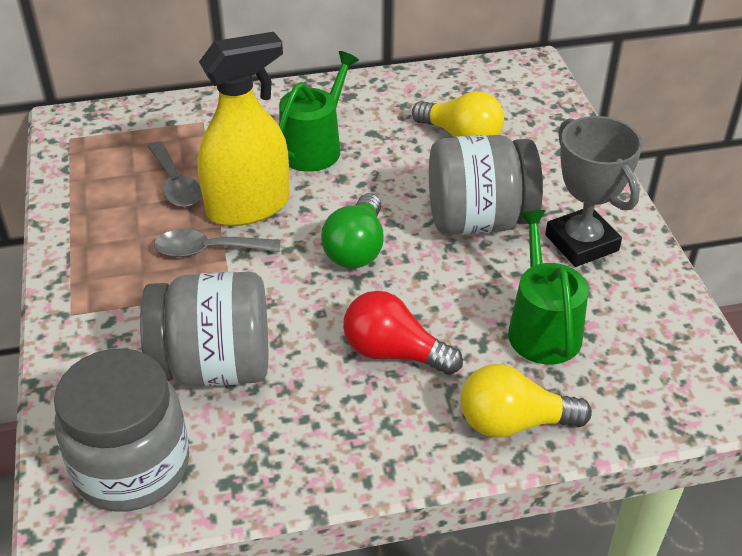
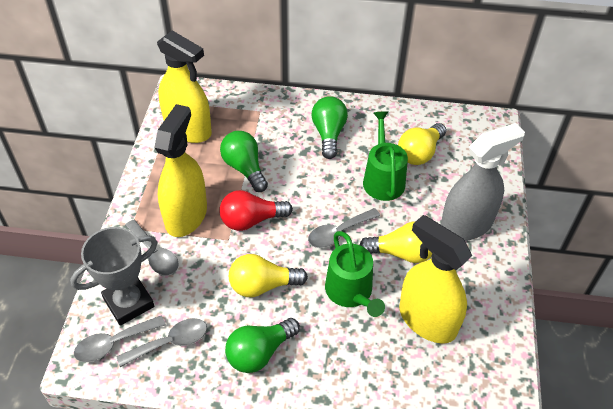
green light bulb: 1 -> 3
grey jar: 3 -> 0
grey spoon: 2 -> 4
grey spray bottle: 0 -> 1
yellow light bulb: 2 -> 3
yellow spray bottle: 1 -> 3

